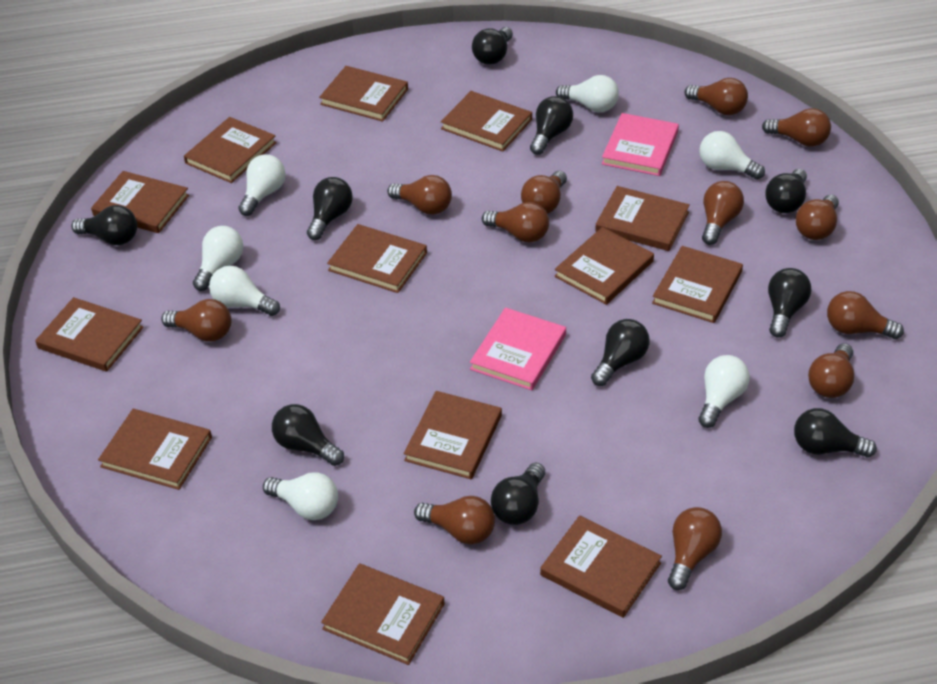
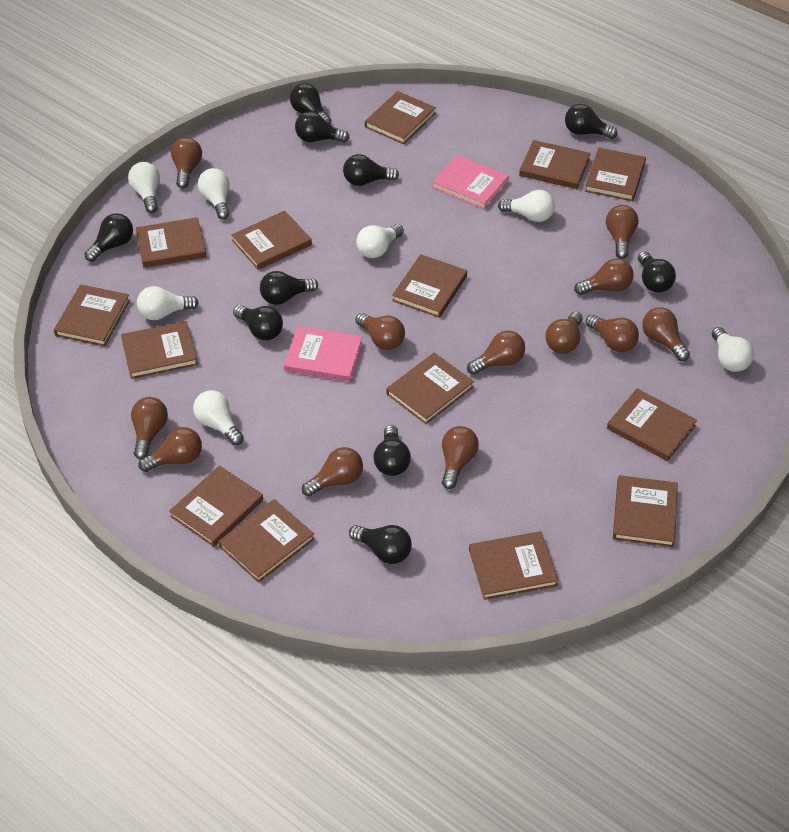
brown book: 13 -> 14

